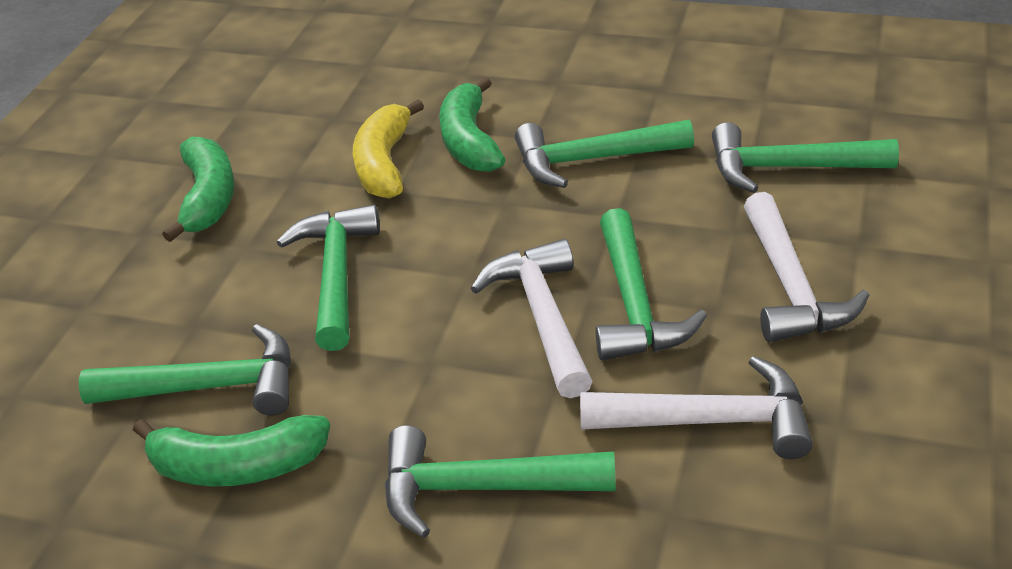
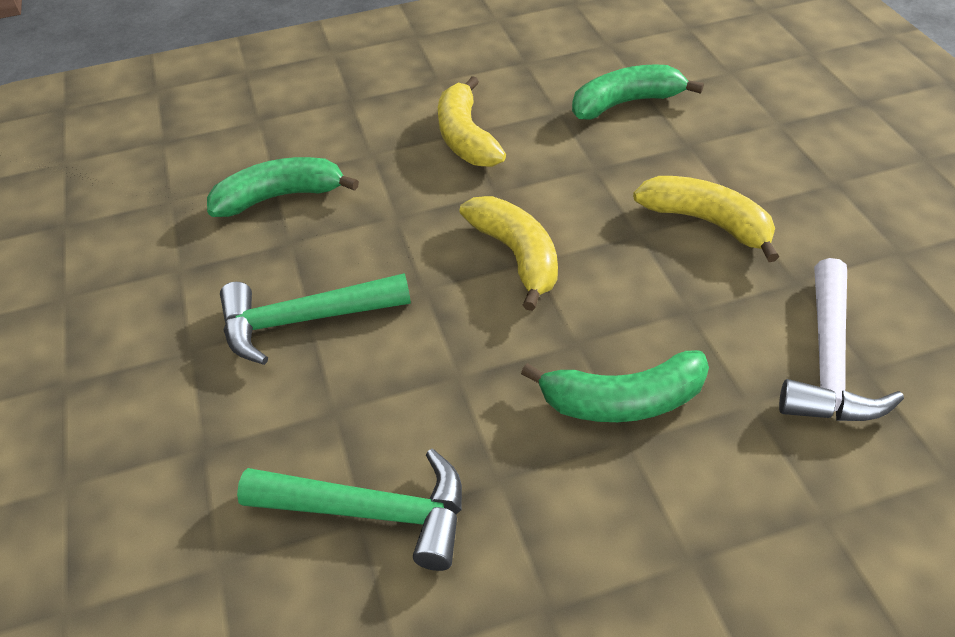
green hammer: 6 -> 2
white hammer: 3 -> 1
yellow banana: 1 -> 3

